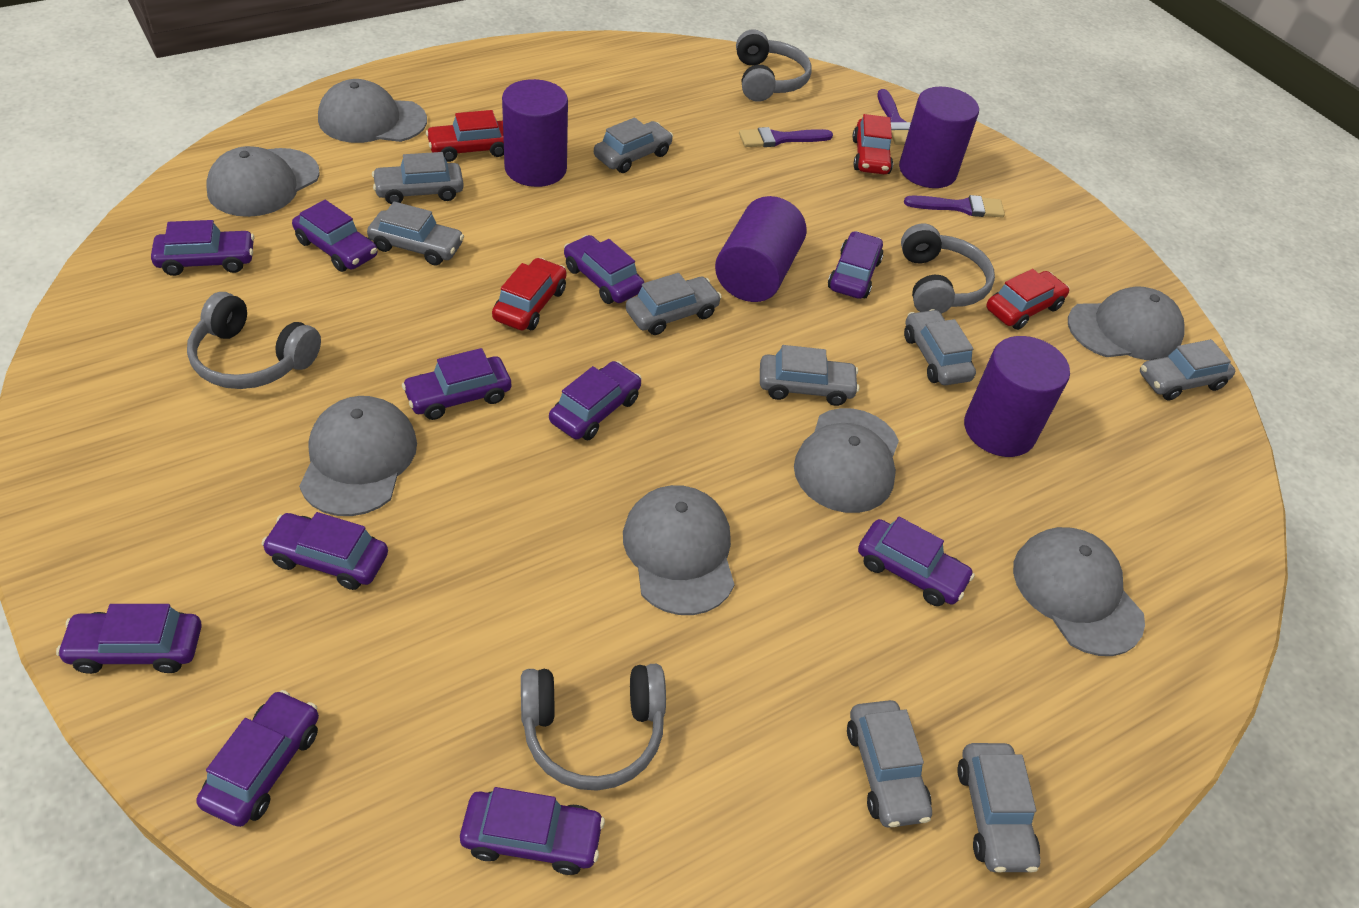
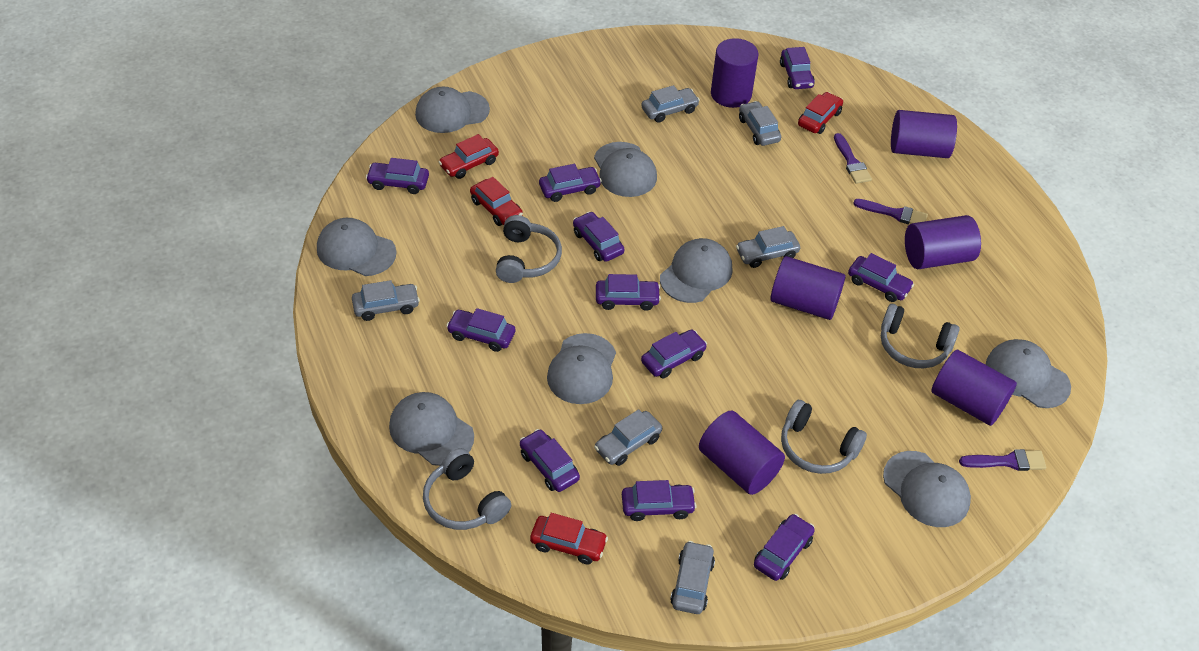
grey cap: 7 -> 8
grey car: 9 -> 6
purple cylinder: 4 -> 6

